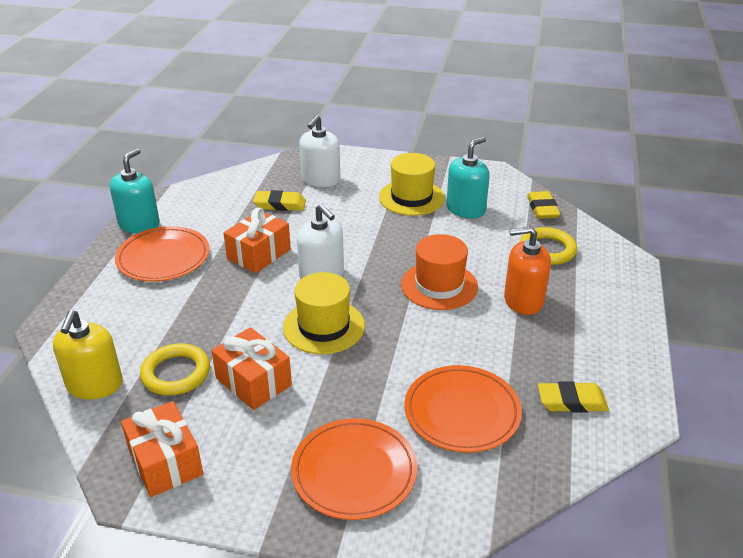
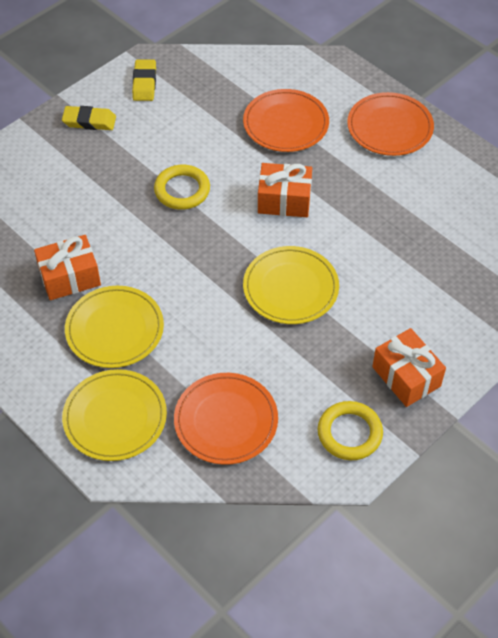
orange hat: 1 -> 0
orange soap dispenser: 1 -> 0
turquoise soap dispenser: 2 -> 0
white soap dispenser: 2 -> 0
yellow eraser: 3 -> 2
yellow hat: 2 -> 0
yellow plate: 0 -> 3
yellow soap dispenser: 1 -> 0

